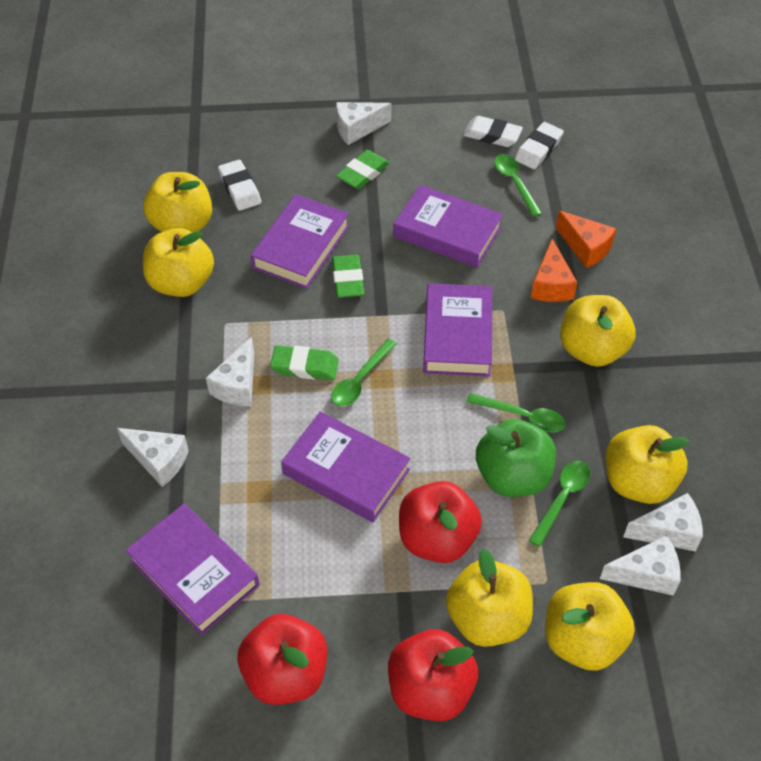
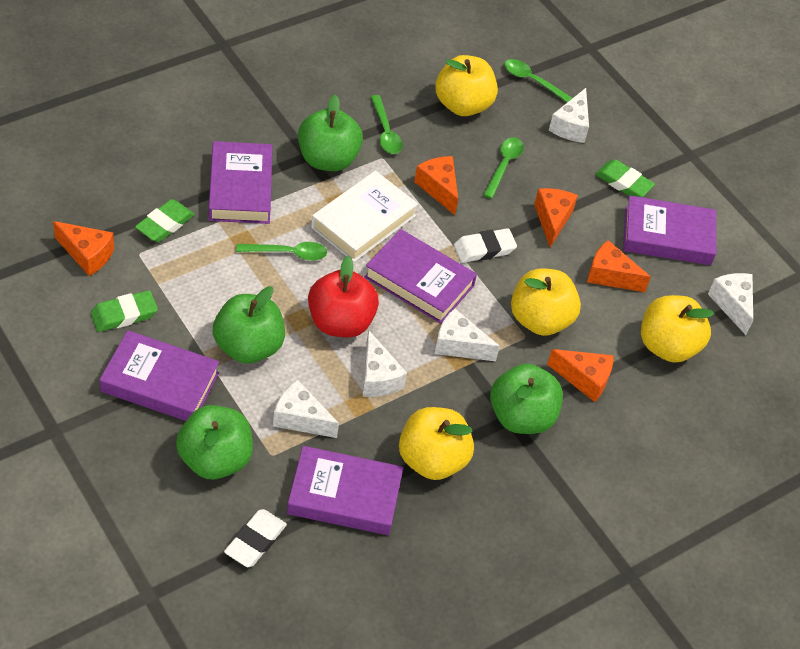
green apple: 1 -> 4
orange cheese: 2 -> 5
red apple: 3 -> 1
white book: 0 -> 1
white eraser: 3 -> 2
yellow apple: 6 -> 4

